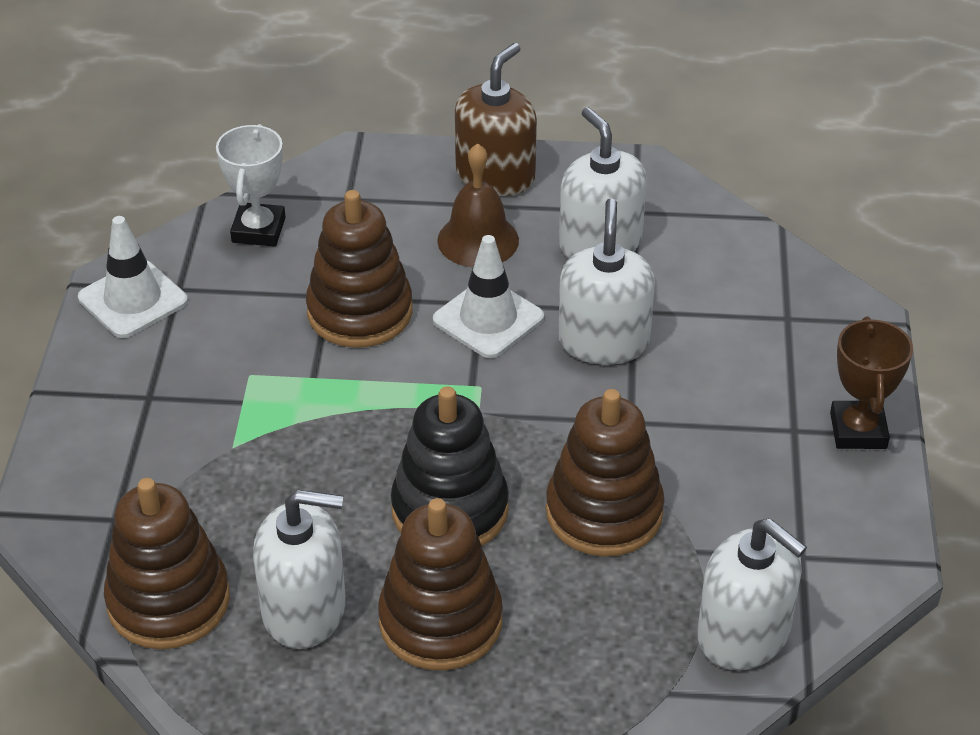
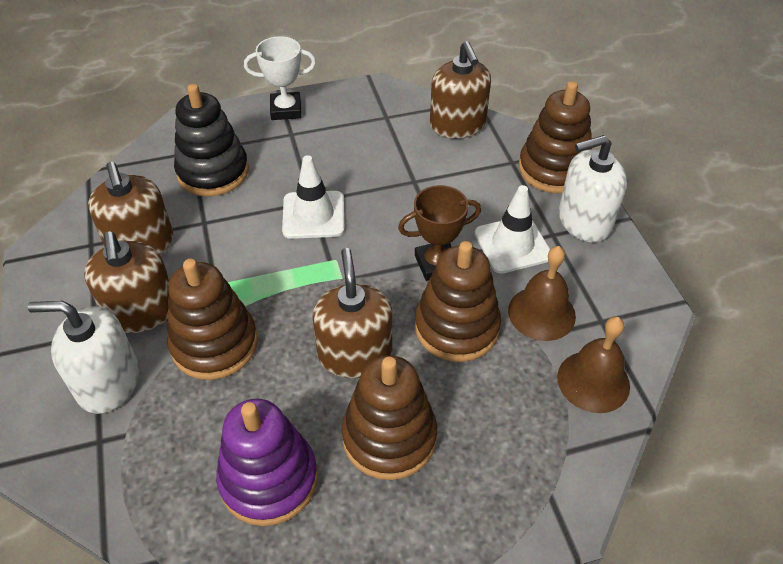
brown bell: 1 -> 2
brown soap dispenser: 1 -> 4
purple stacking toy: 0 -> 1
white soap dispenser: 4 -> 2

